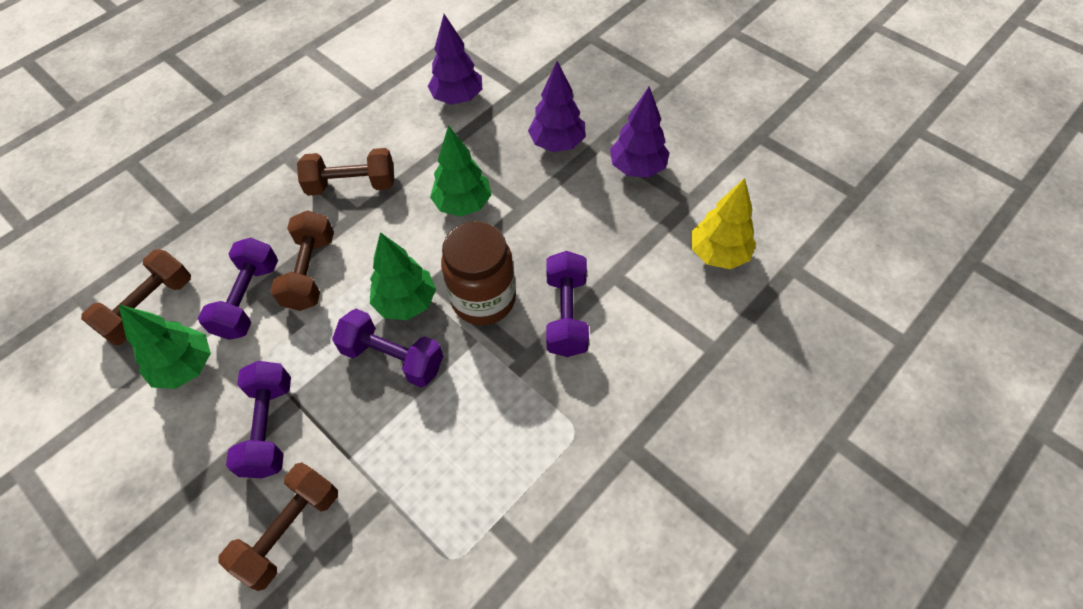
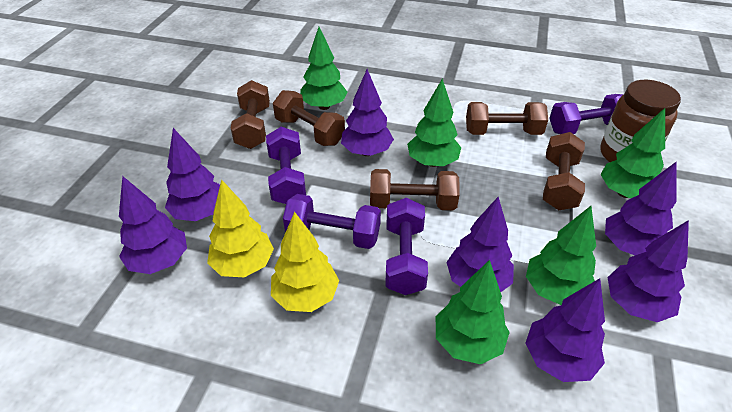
brown dumbbell: 4 -> 5
green tree: 3 -> 5
purple tree: 3 -> 7
yellow tree: 1 -> 2

